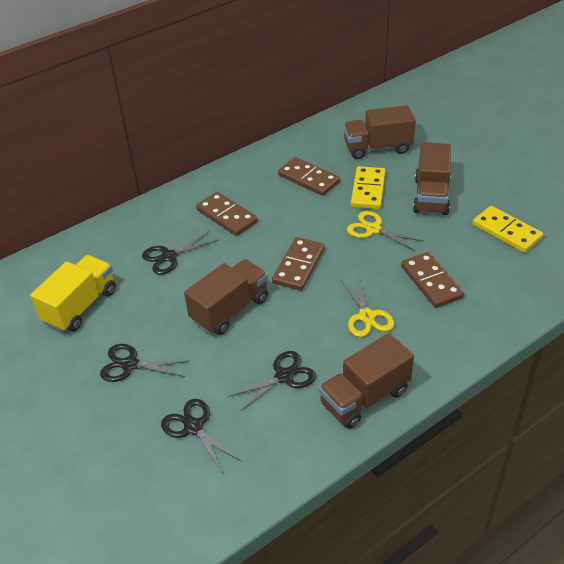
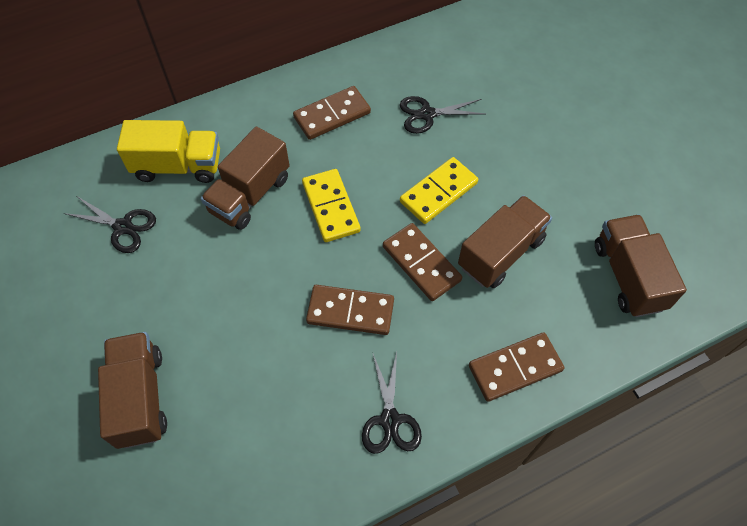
black scissors: 4 -> 3
yellow scissors: 2 -> 0

